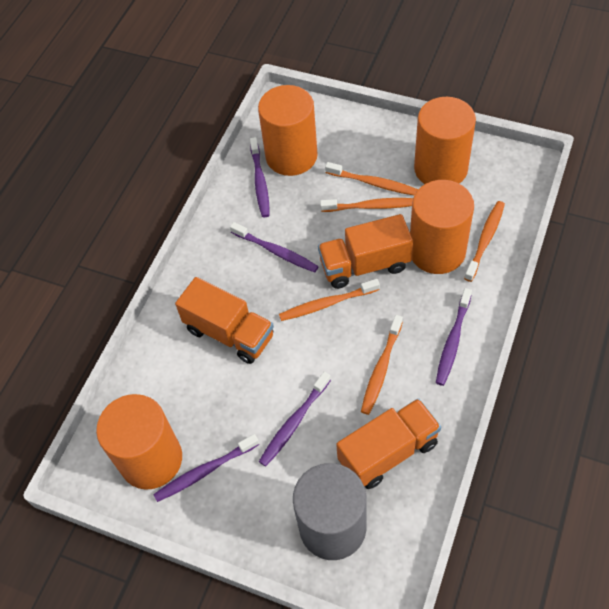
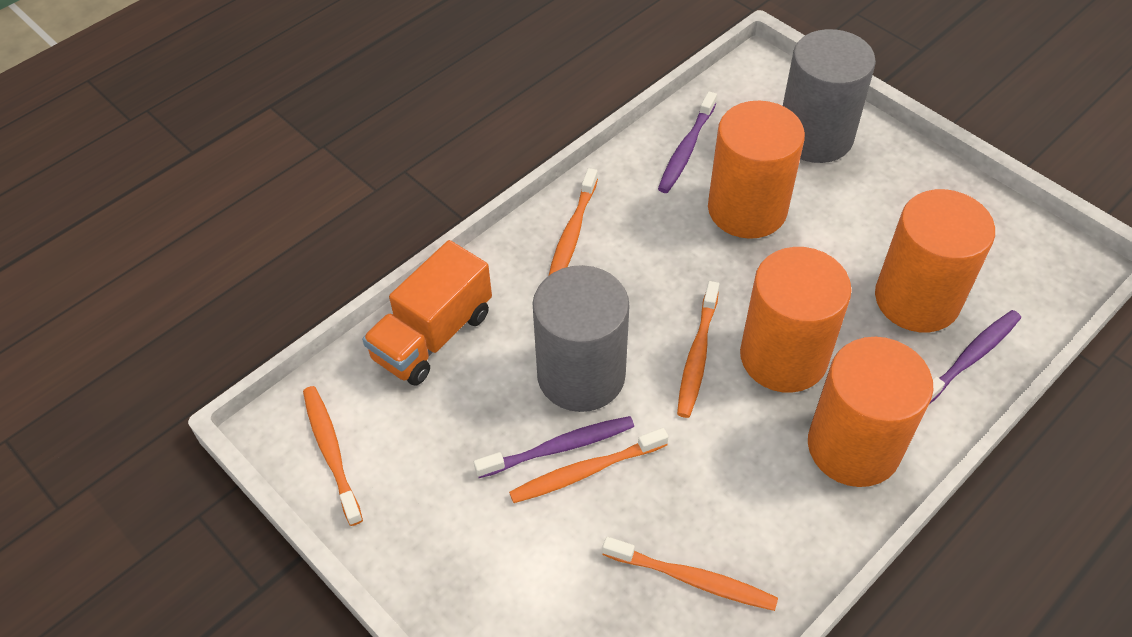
grey cylinder: 1 -> 2
orange truck: 3 -> 1
purple toothbrush: 5 -> 3

